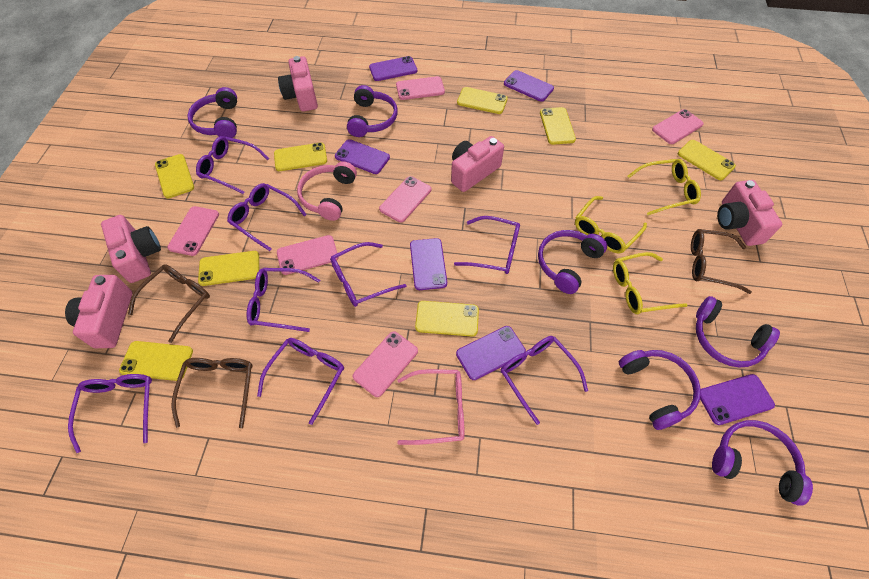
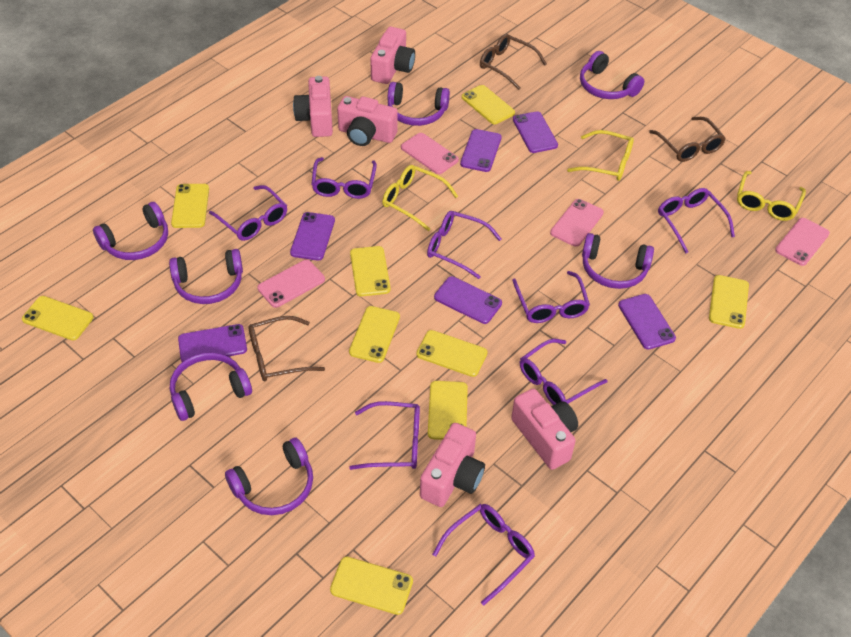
pink glasses: 1 -> 0
pink headphones: 1 -> 0
pink phone: 6 -> 4
purple headphones: 6 -> 7
yellow phone: 8 -> 9

